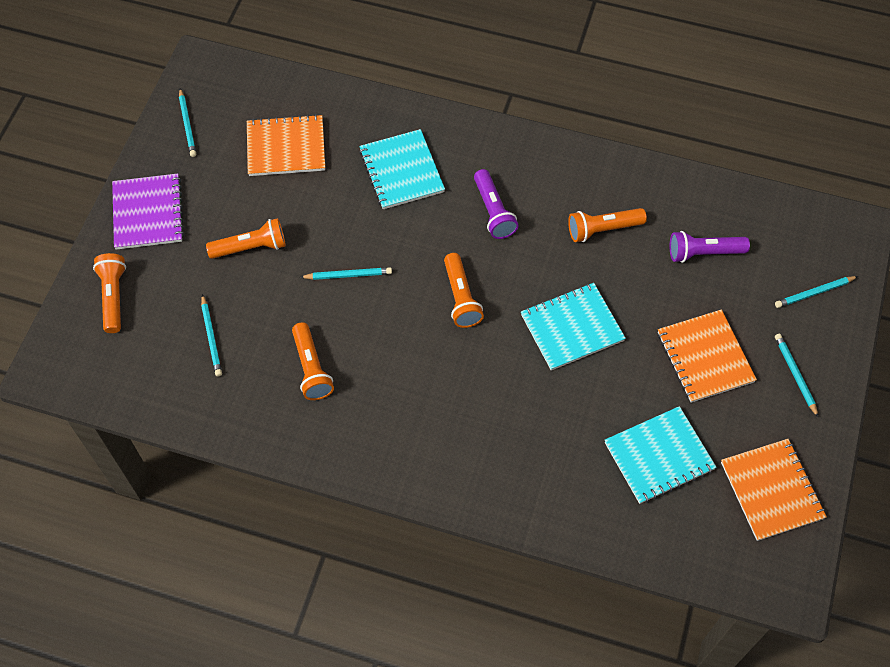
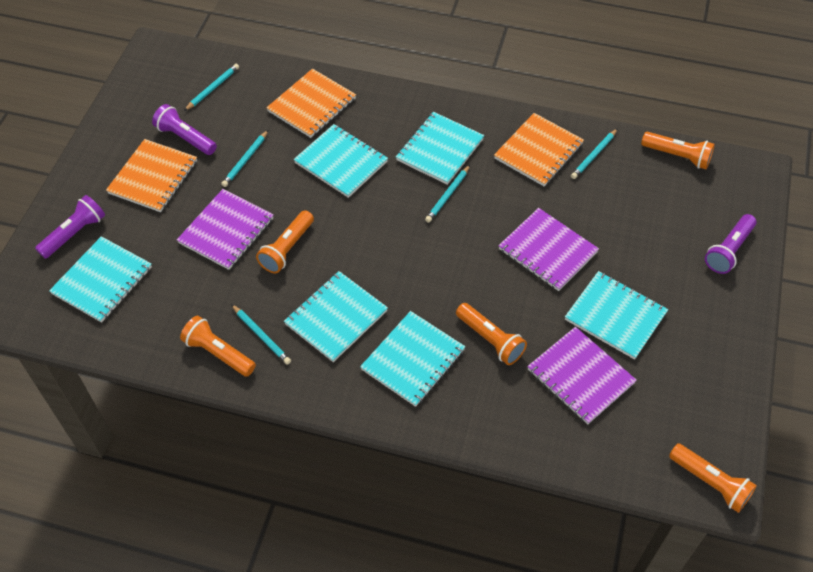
purple flashlight: 2 -> 3
purple notebook: 1 -> 3
turquoise notebook: 3 -> 6

